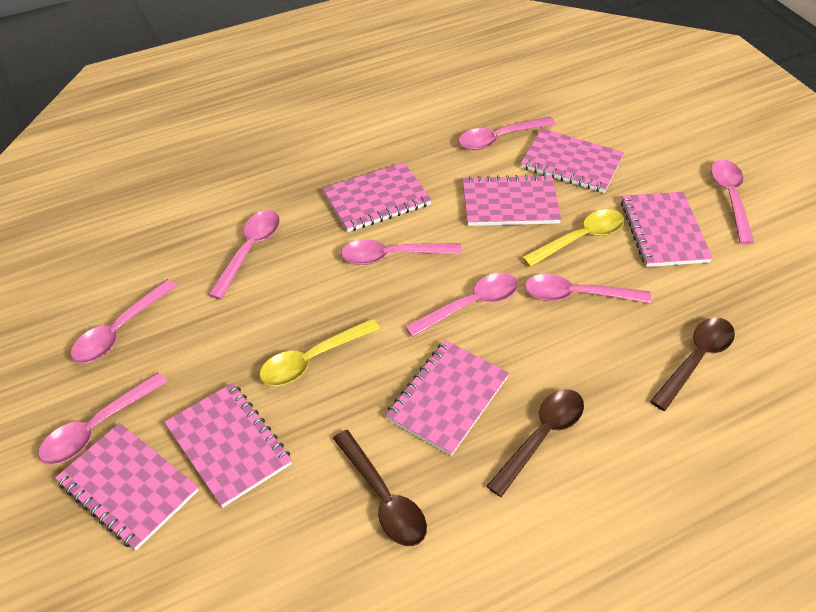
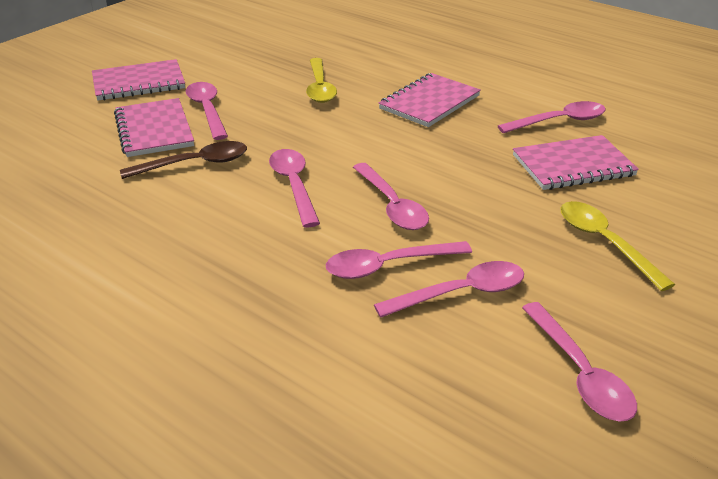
brown spoon: 3 -> 1
pink notebook: 7 -> 4
pink spoon: 8 -> 7

